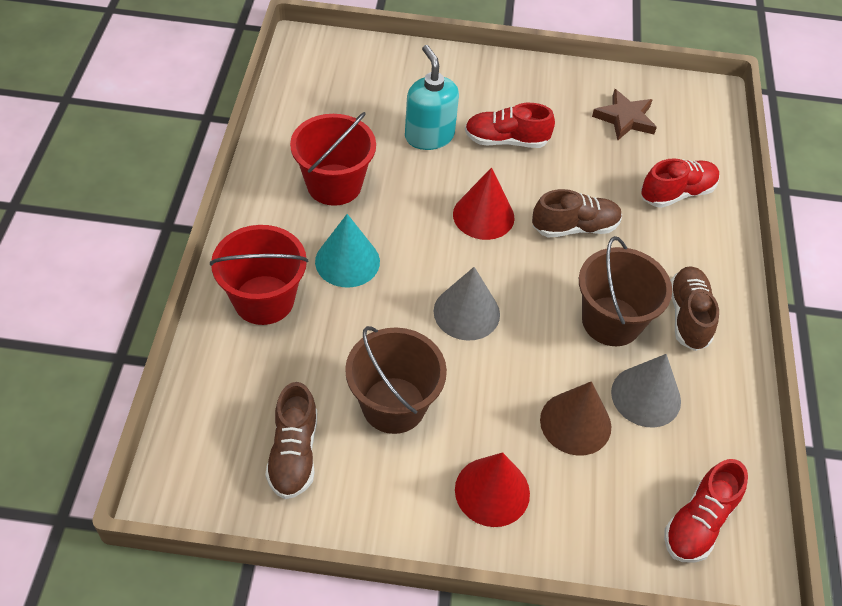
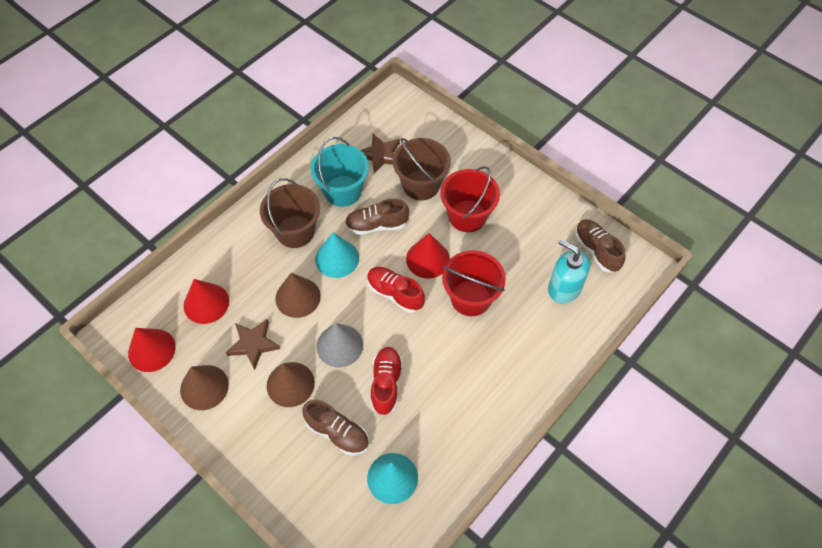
brown cone: 1 -> 3
brown star: 1 -> 2
grey cone: 2 -> 1
red cone: 2 -> 3
red shoe: 3 -> 2
turquoise bucket: 0 -> 1
turquoise cone: 1 -> 2

